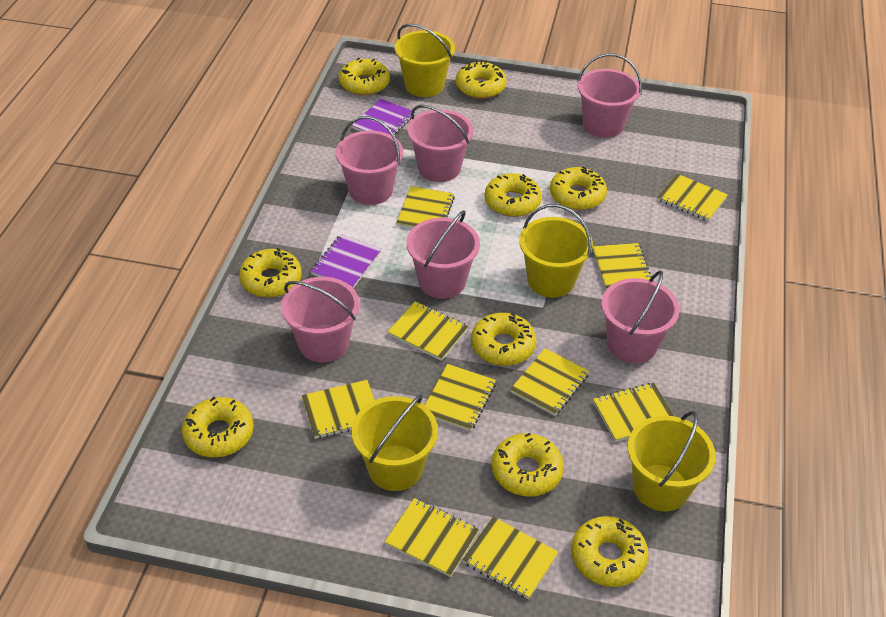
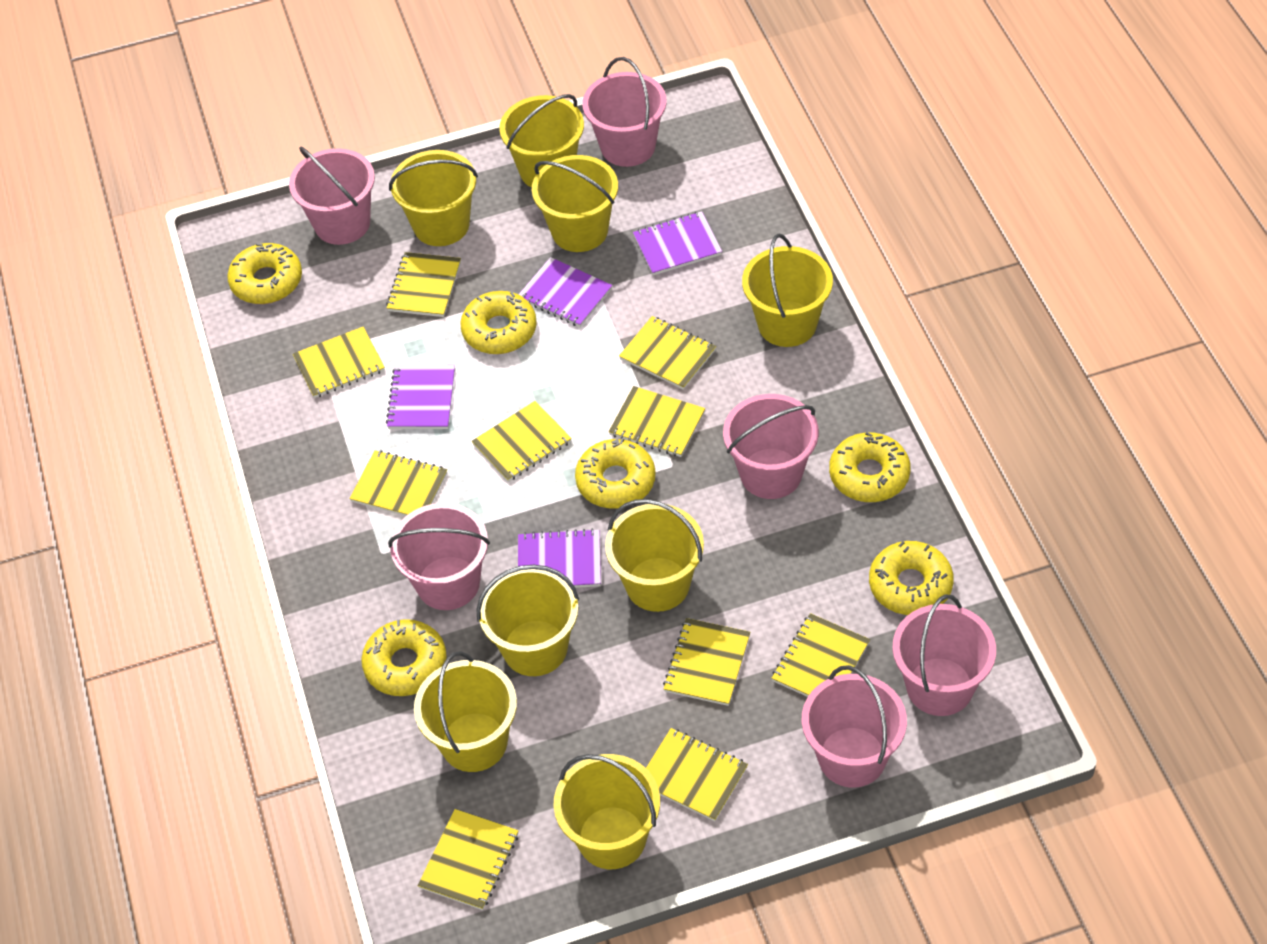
purple notebook: 2 -> 4
yellow bucket: 4 -> 8
yellow donut: 9 -> 6

